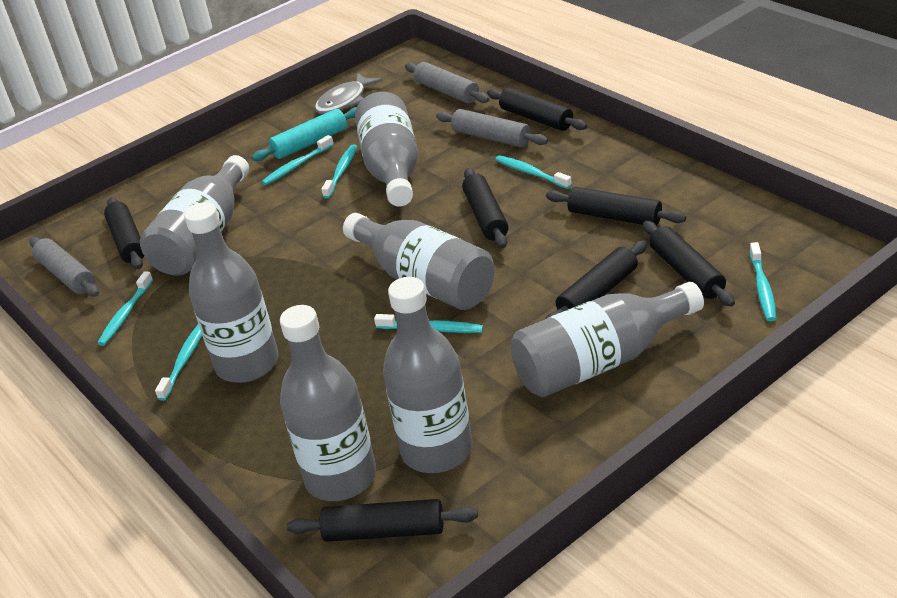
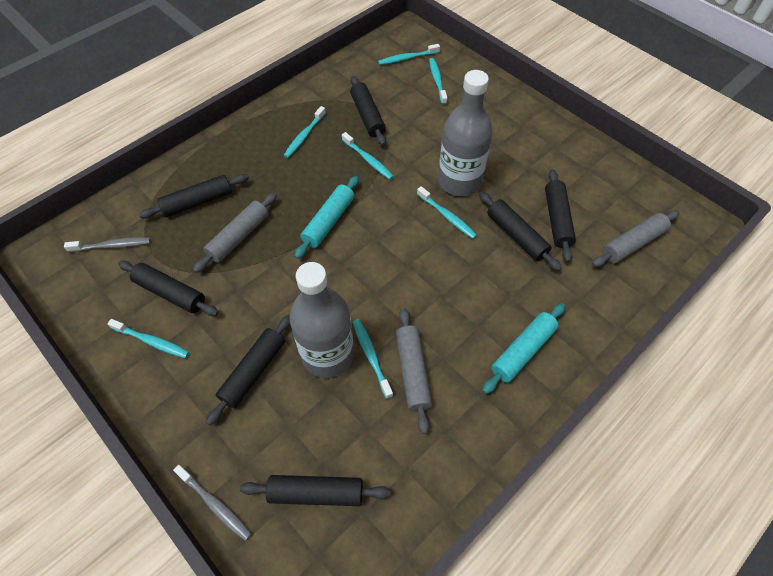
grey bottle: 7 -> 2
grey fish: 1 -> 0
grey toothbrush: 0 -> 2
turquoise rolling pin: 1 -> 2

